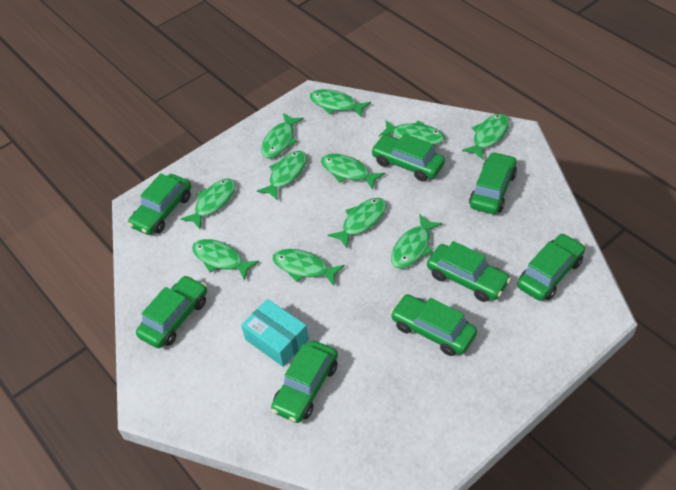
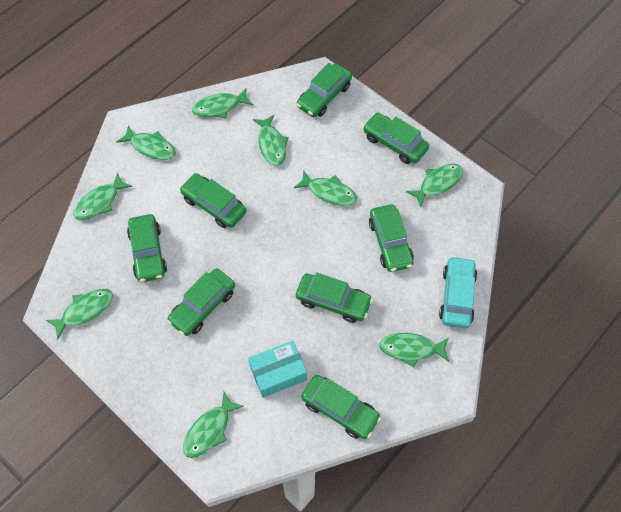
green fish: 11 -> 9
turquoise car: 0 -> 1

